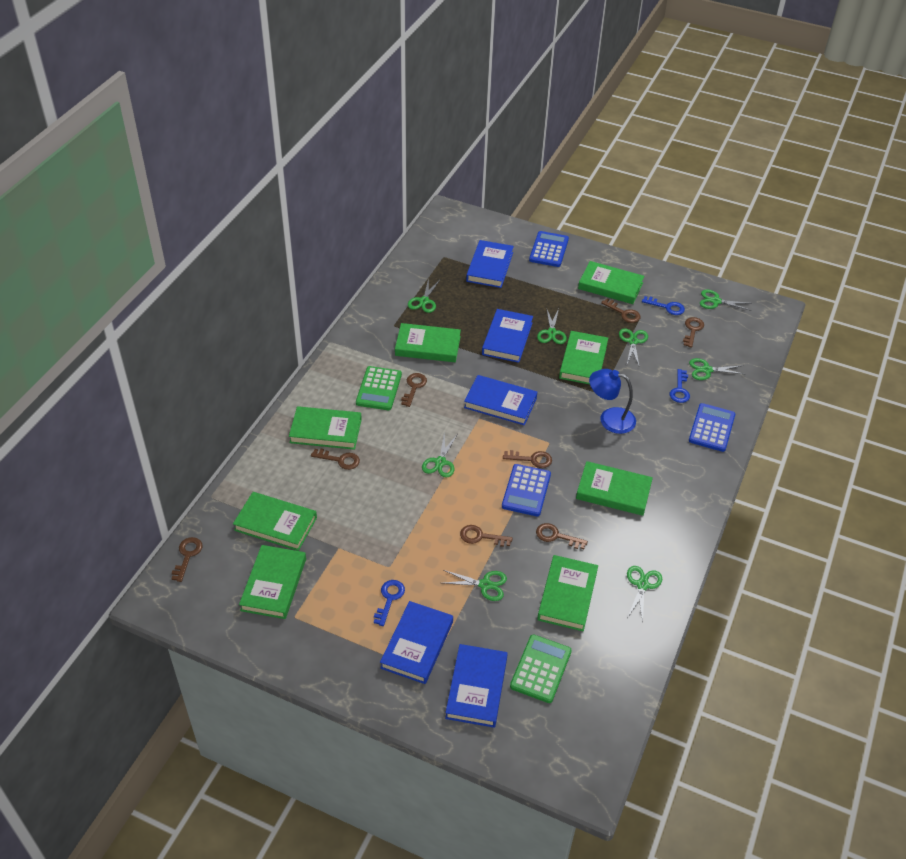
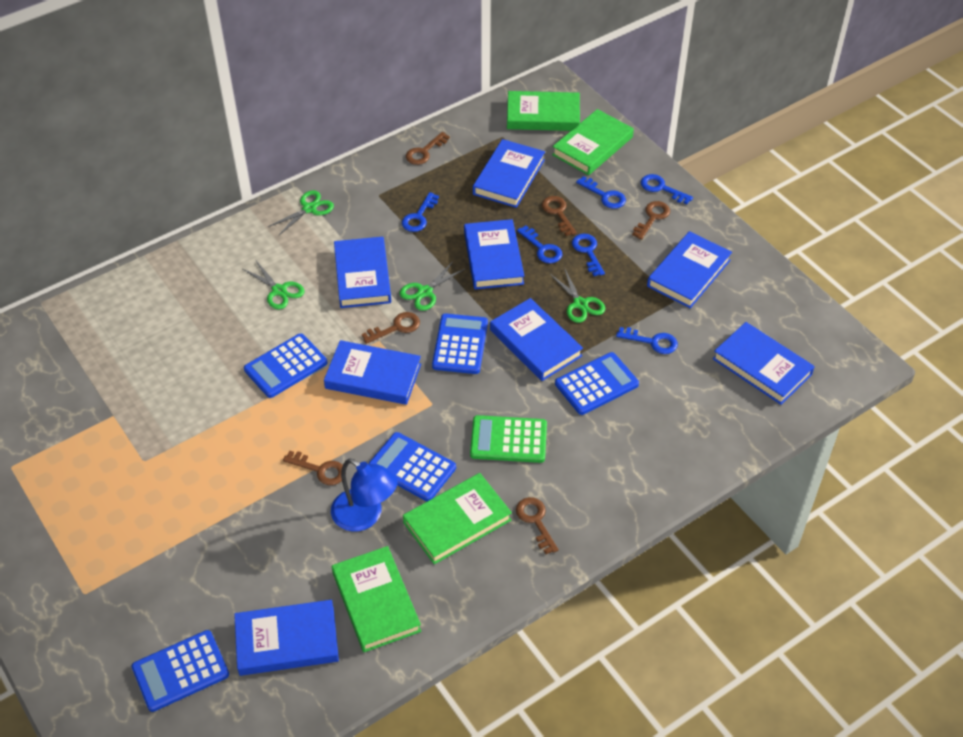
blue book: 5 -> 8
blue calculator: 3 -> 5
blue key: 3 -> 6
brown key: 8 -> 6
green book: 8 -> 4
green calculator: 2 -> 1
green scissors: 8 -> 4

